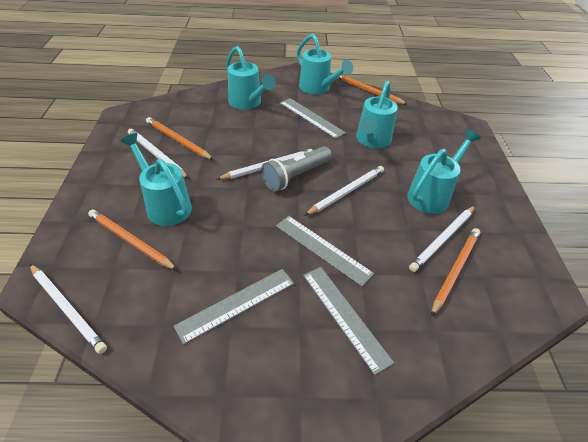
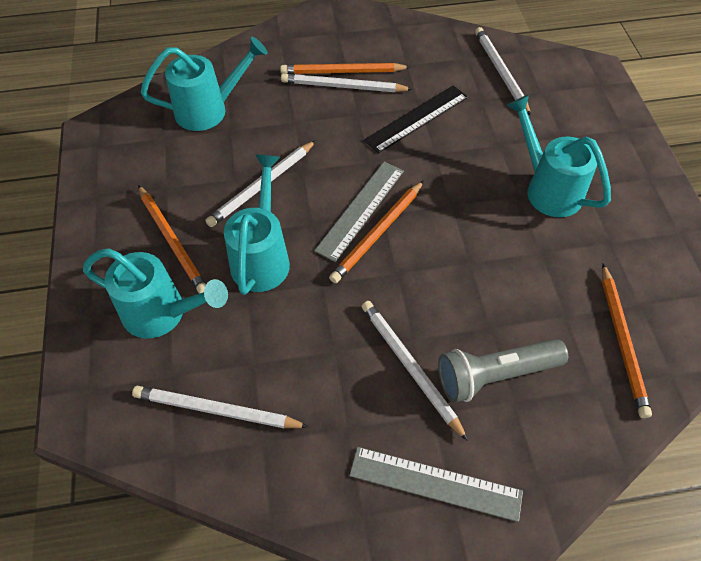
black ruler: 0 -> 1
grey ruler: 4 -> 2
turquoise watering can: 5 -> 4

